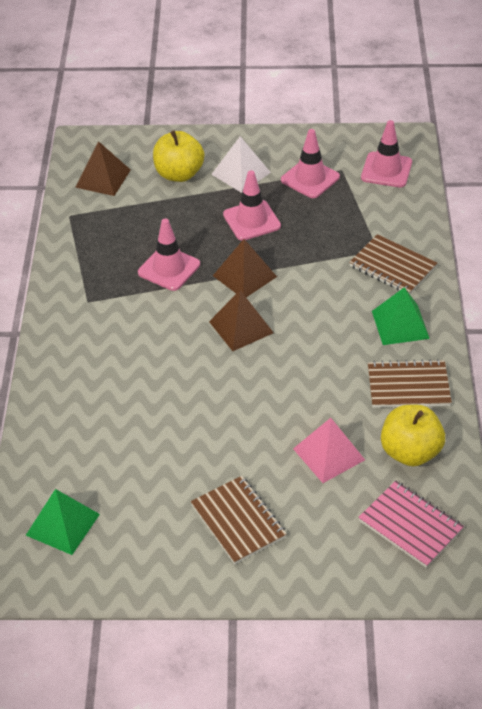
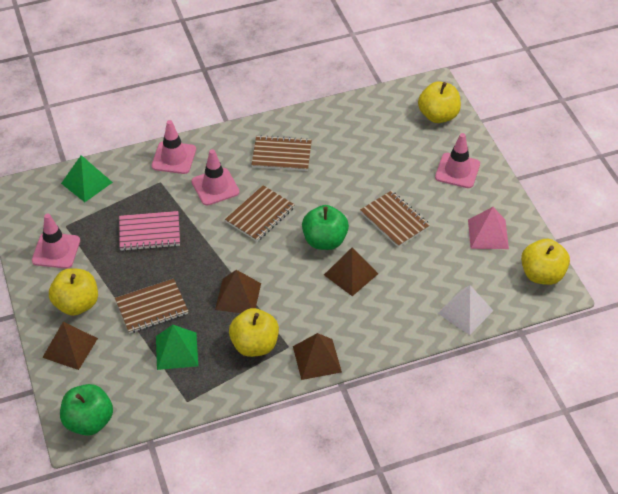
brown notebook: 3 -> 4
brown pyramid: 3 -> 4
green apple: 0 -> 2
yellow apple: 2 -> 4

